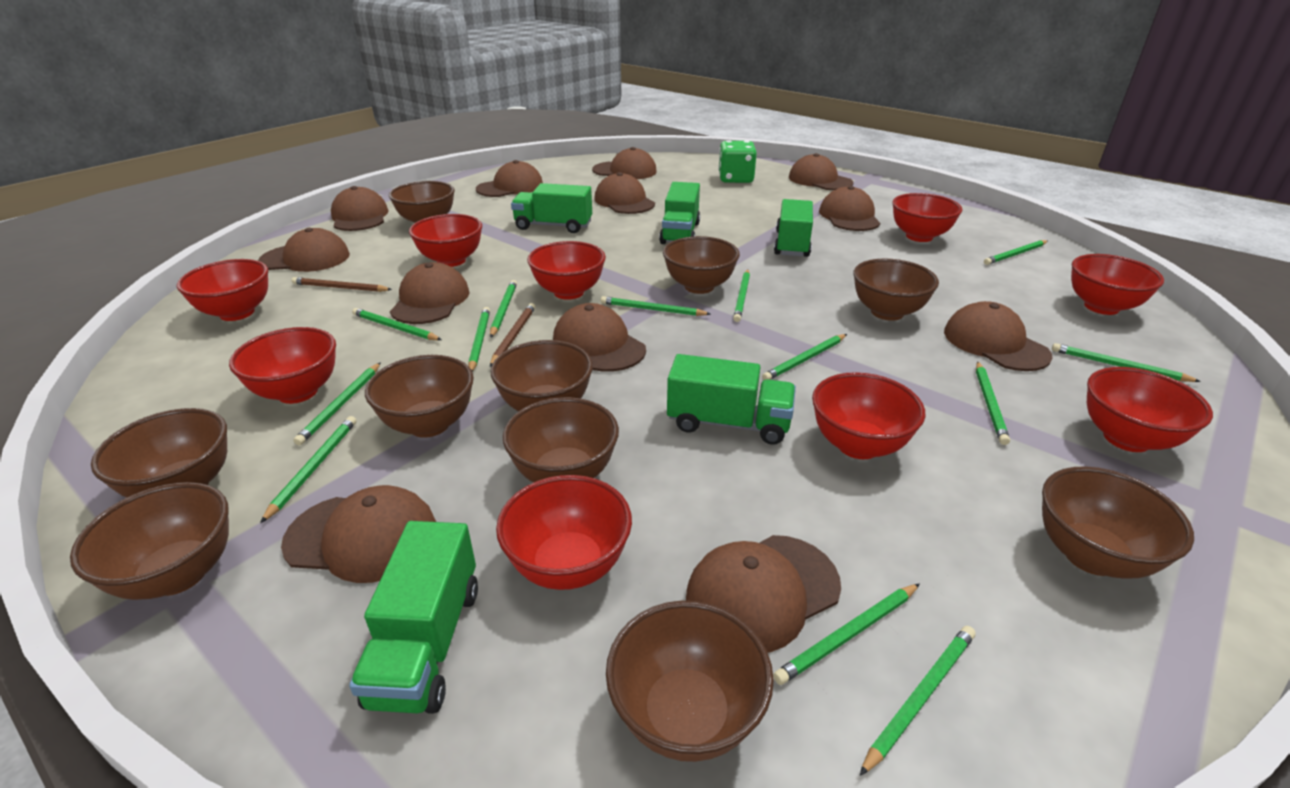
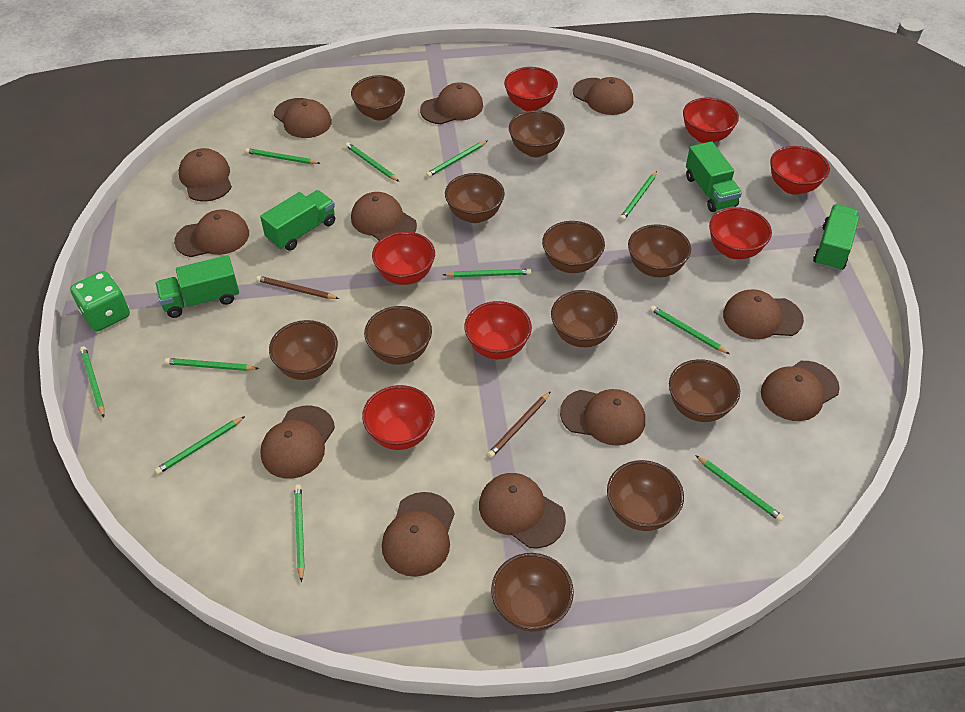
brown bowl: 10 -> 11
green pencil: 13 -> 11
green truck: 5 -> 4
red bowl: 9 -> 7

